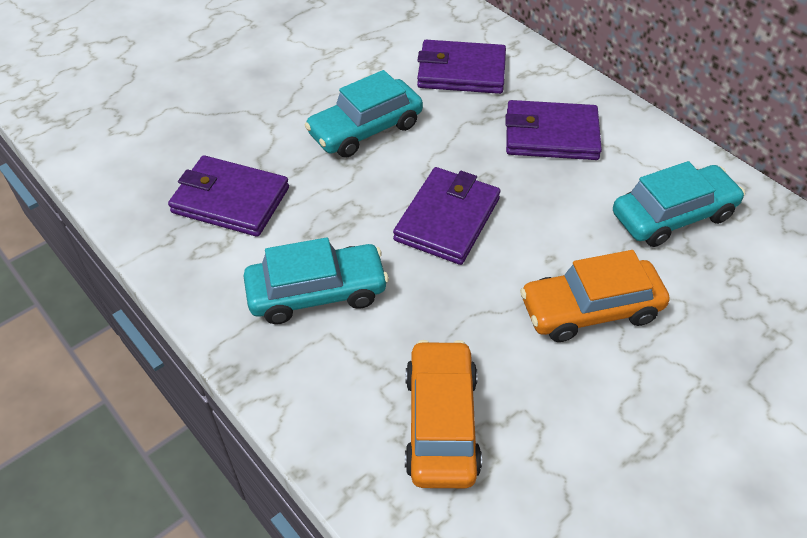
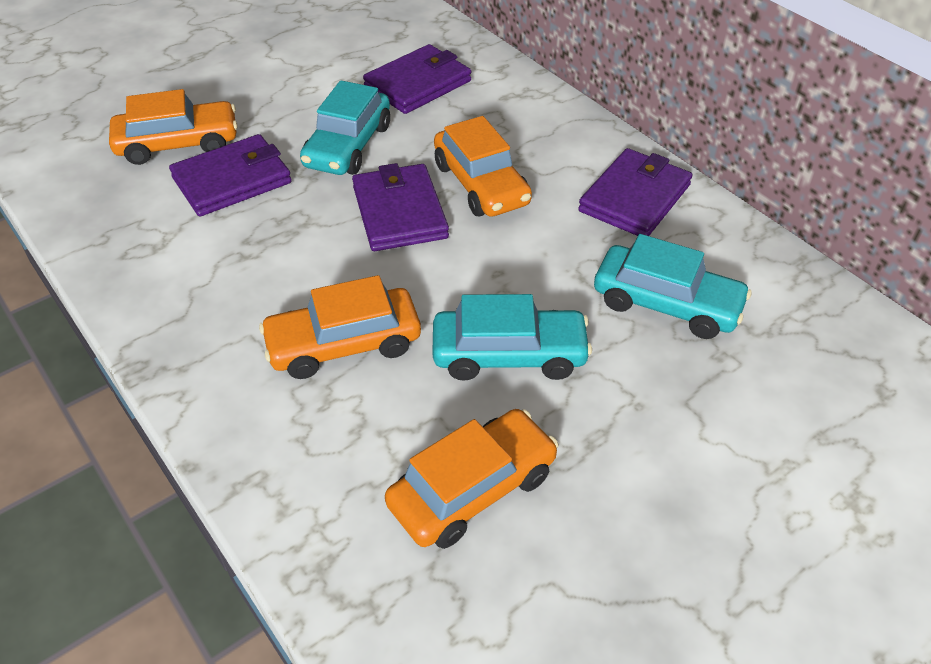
orange car: 2 -> 4

